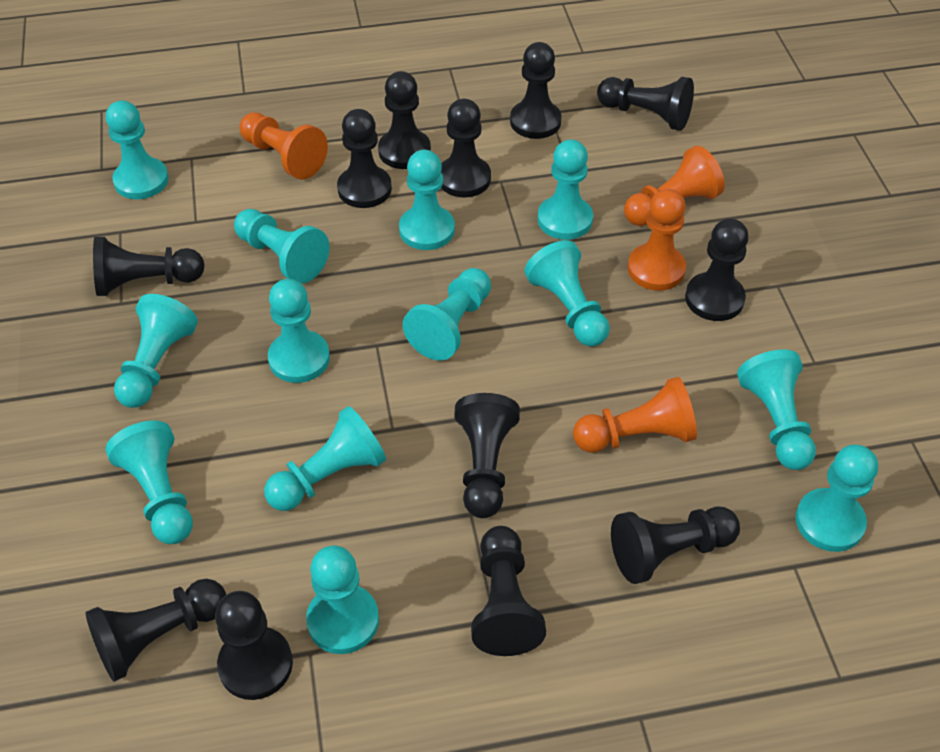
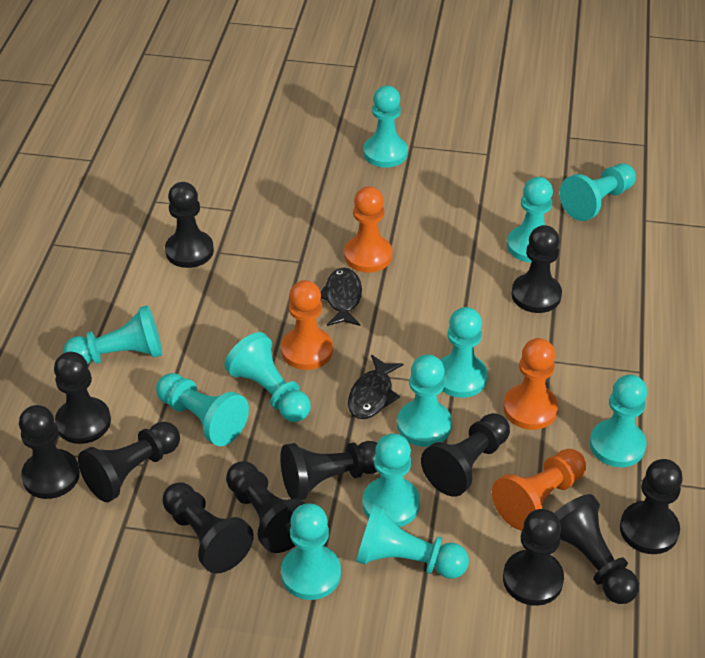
black fish: 0 -> 2
turquoise pawn: 13 -> 12

